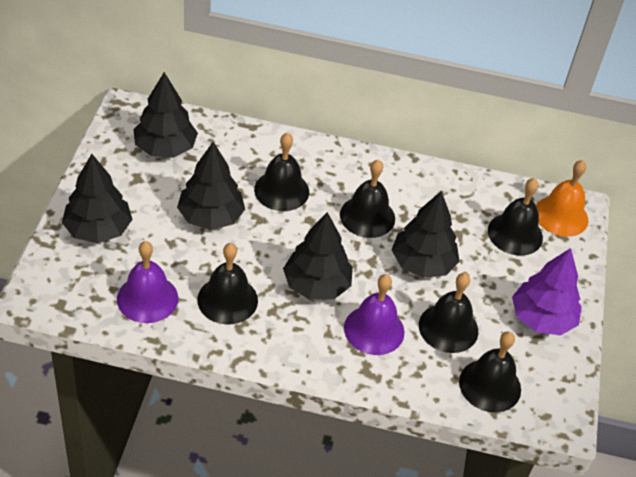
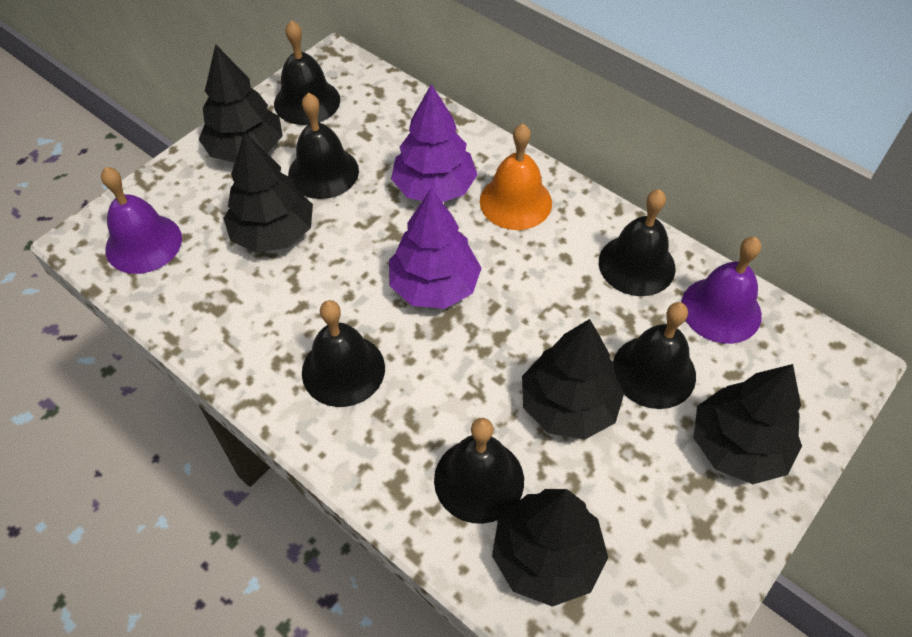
purple tree: 1 -> 2

